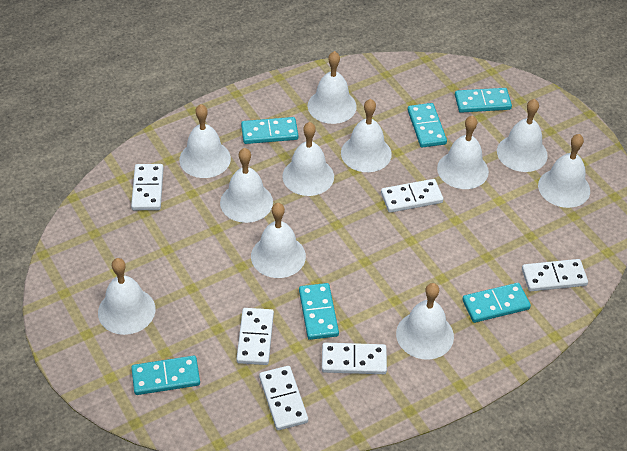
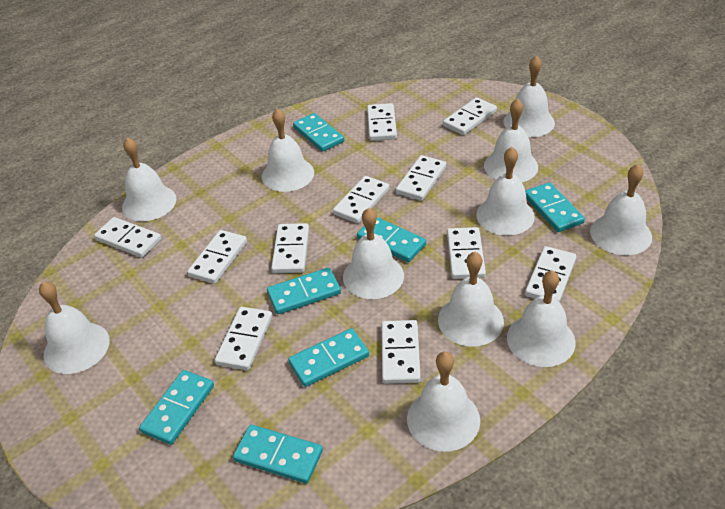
turquoise domino: 6 -> 7
white domino: 6 -> 11

